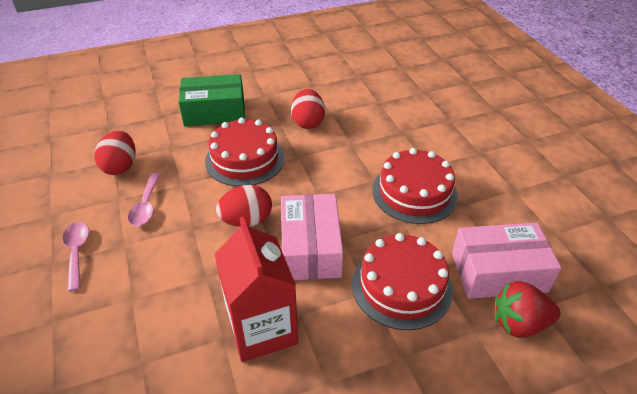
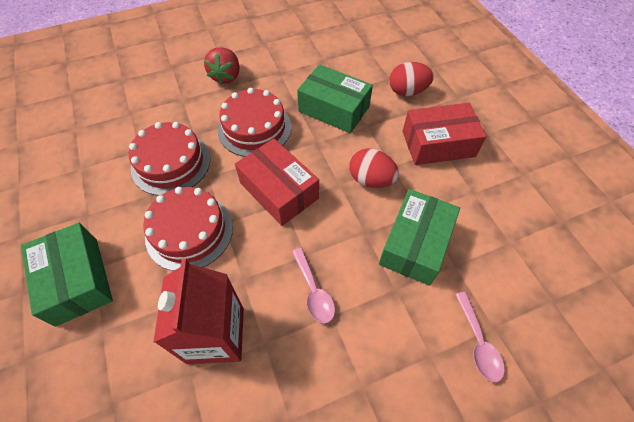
green box: 1 -> 3
pink box: 2 -> 0
red box: 0 -> 2
red egg: 3 -> 2

